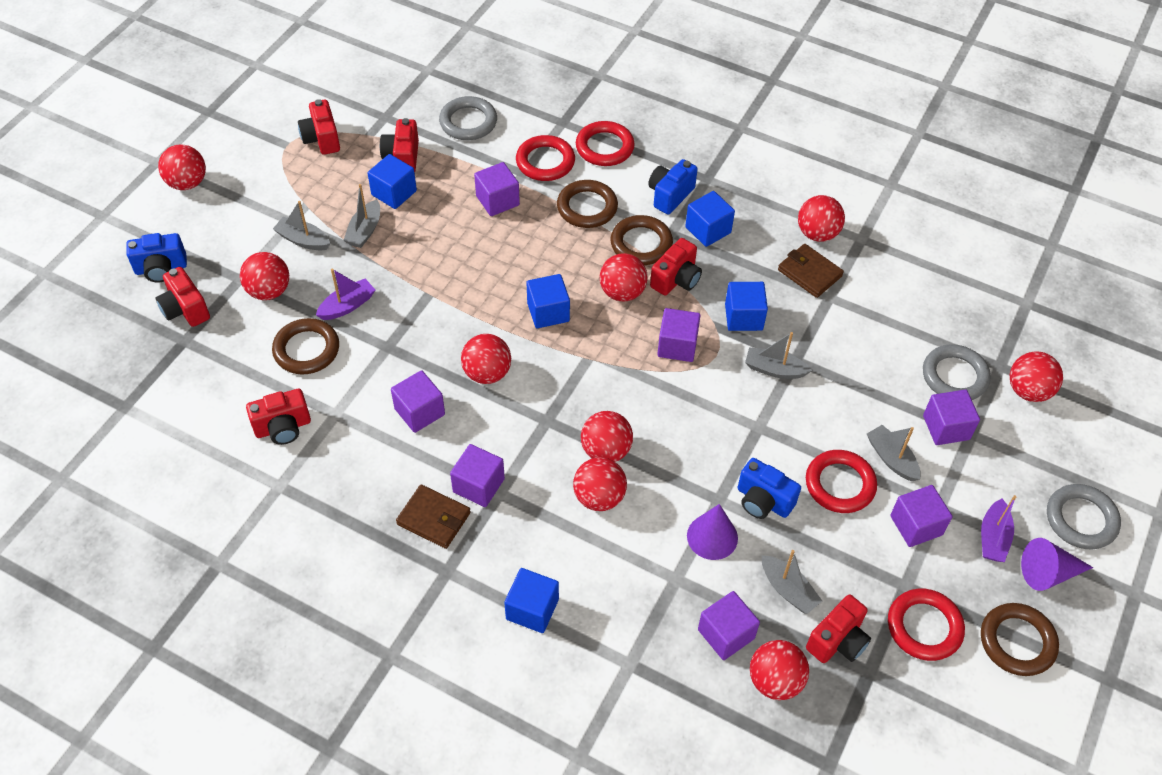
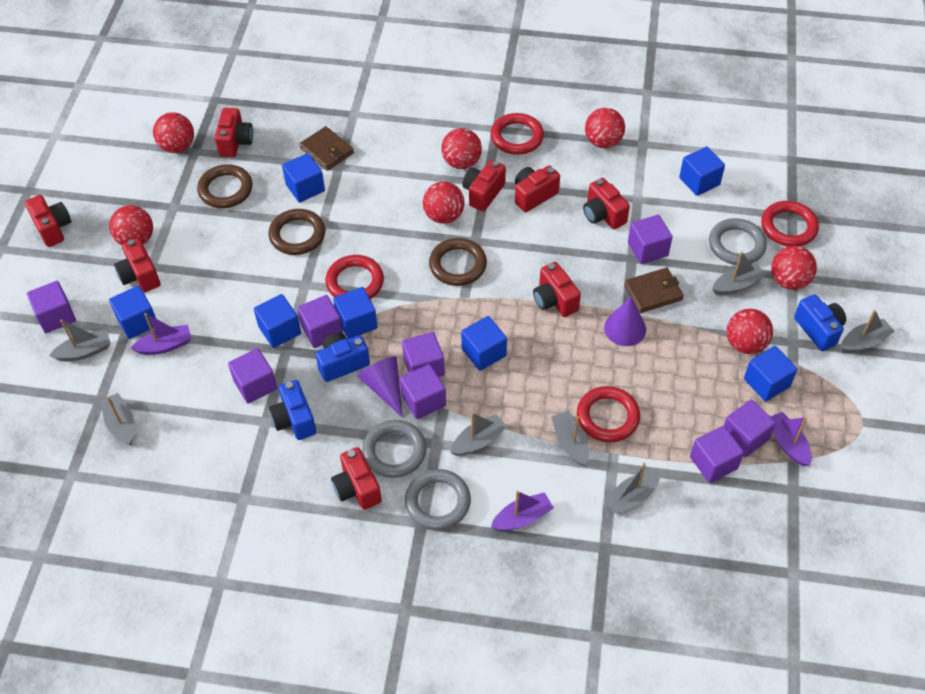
blue cube: 5 -> 7
brown ring: 4 -> 3
grey boat: 5 -> 7
purple boat: 2 -> 3
purple cube: 7 -> 8
red ball: 9 -> 7
red camera: 6 -> 8

